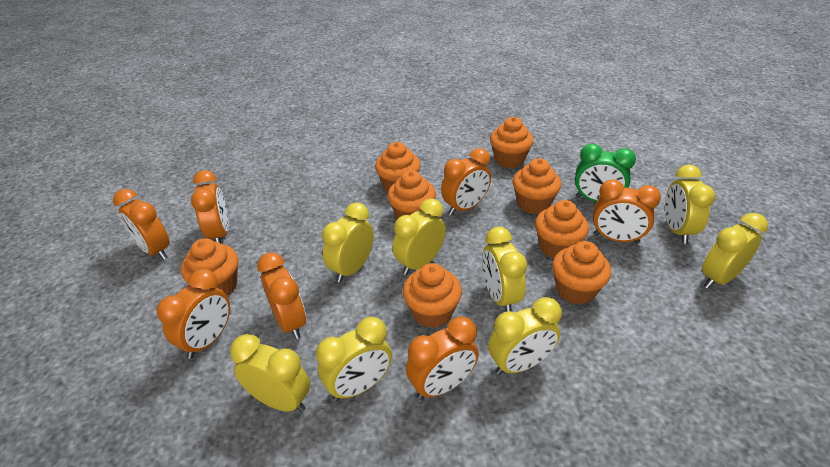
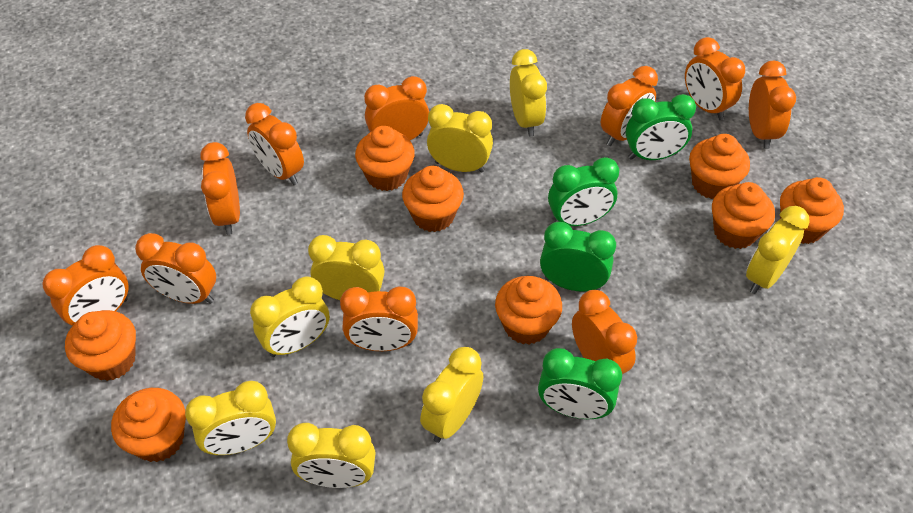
green clock: 1 -> 4
orange clock: 7 -> 10

